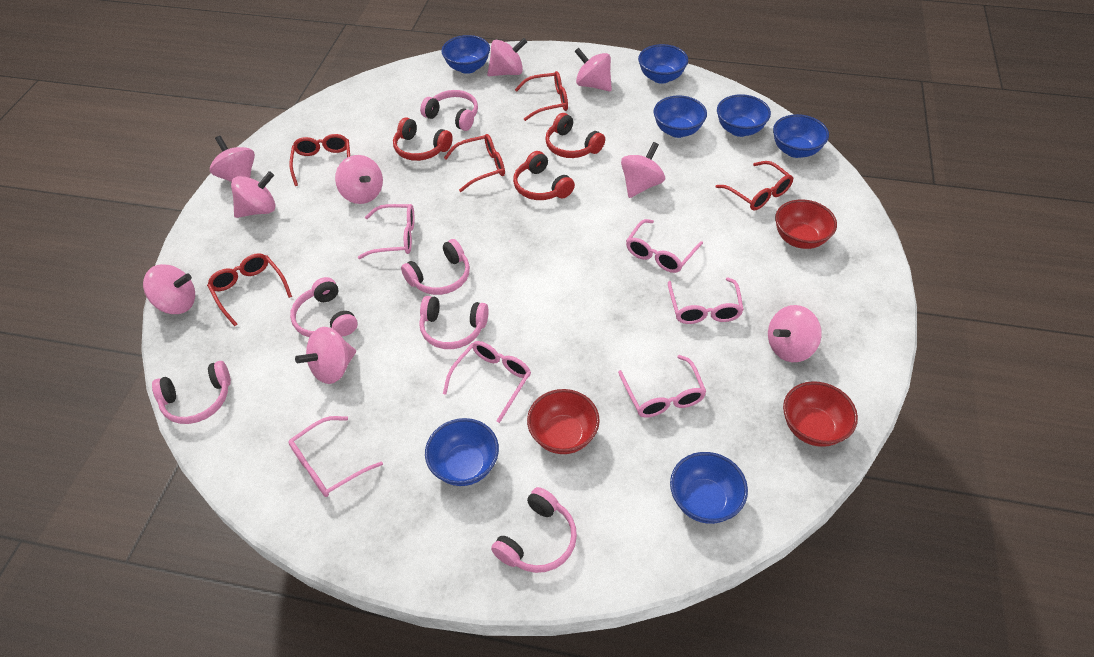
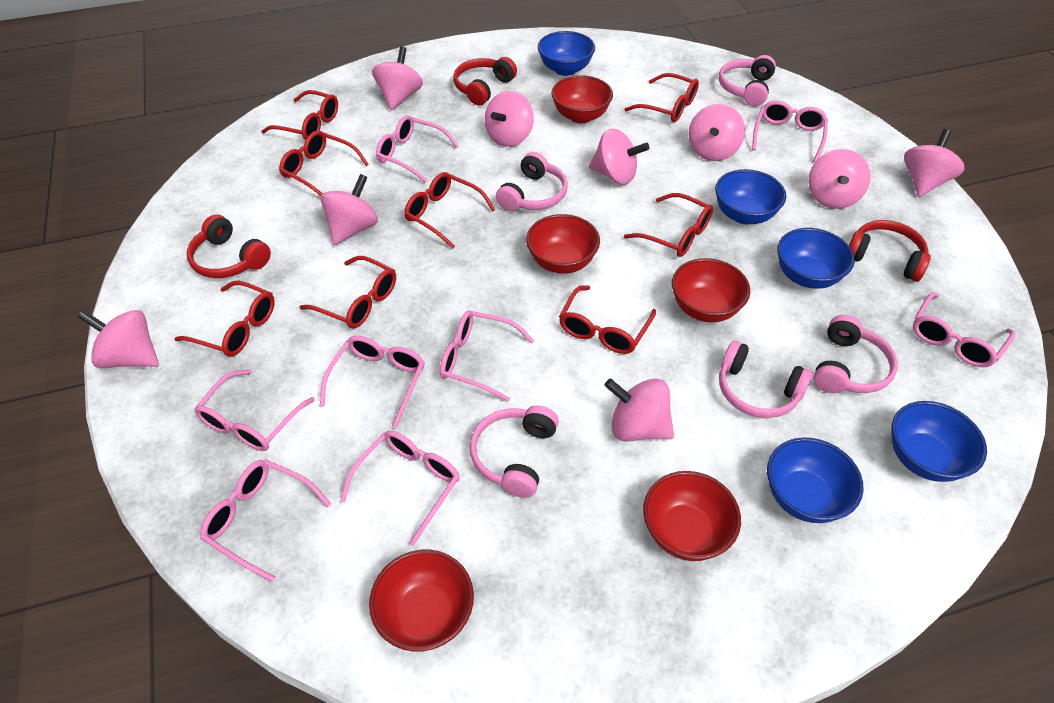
blue bowl: 7 -> 5
pink glasses: 6 -> 8
pink headphones: 6 -> 5
red bowl: 3 -> 5
red glasses: 5 -> 8

